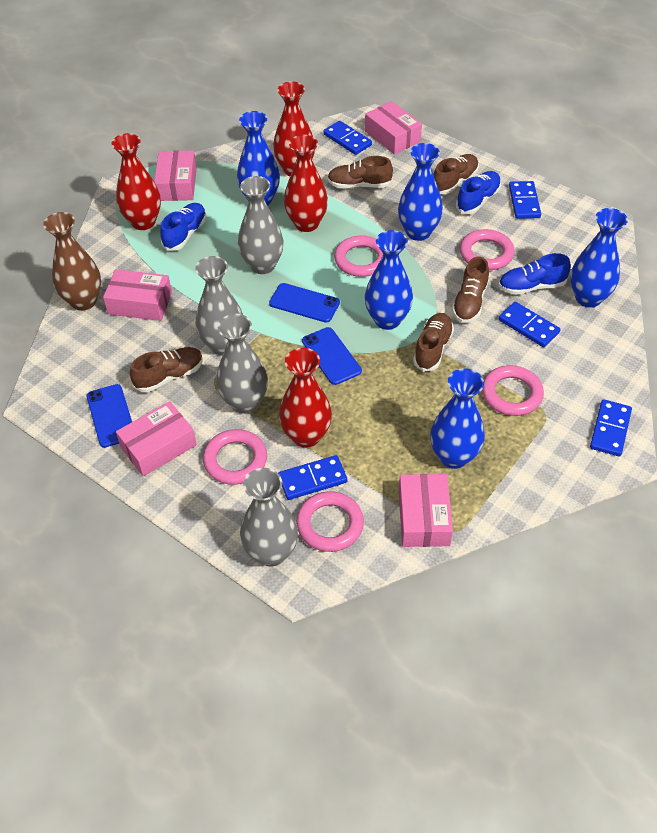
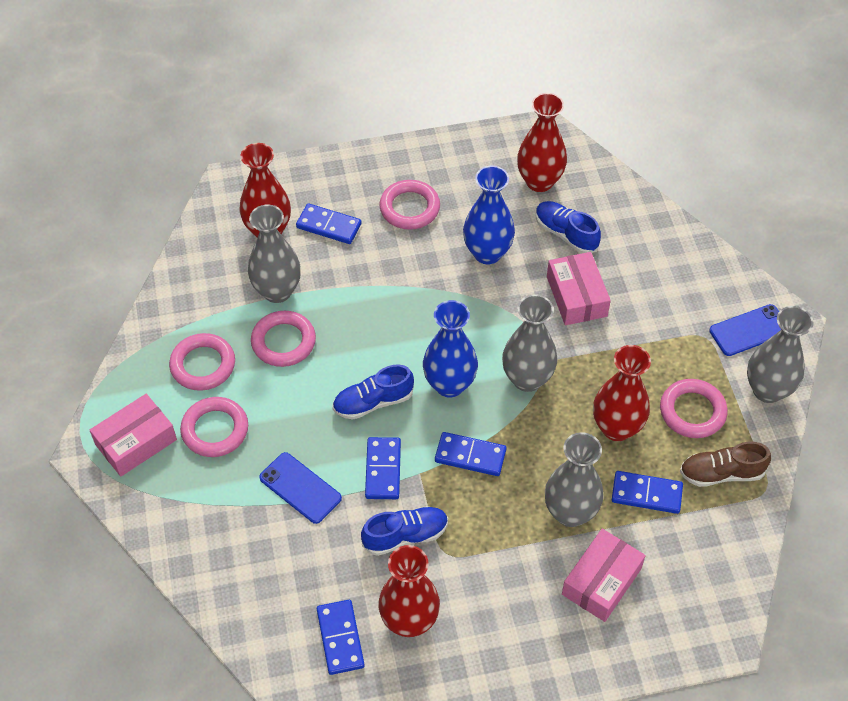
blue phone: 3 -> 2
blue vase: 5 -> 2
brown shoe: 5 -> 1
brown vase: 1 -> 0
pink box: 5 -> 3

